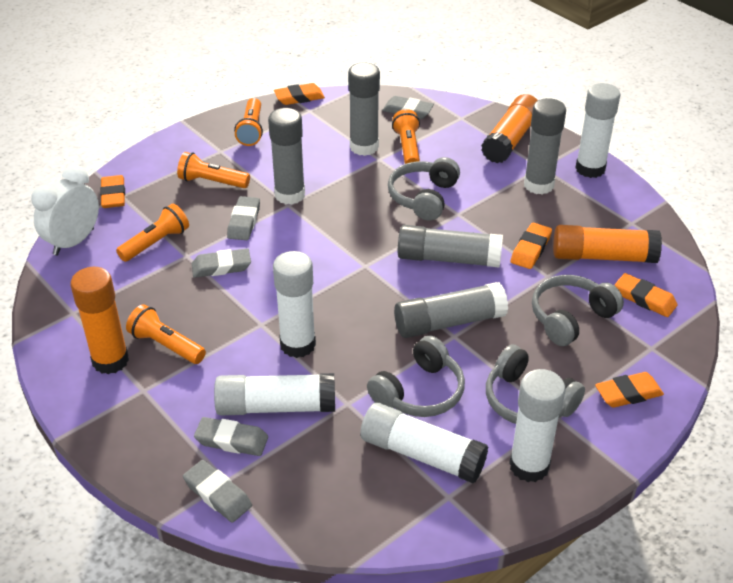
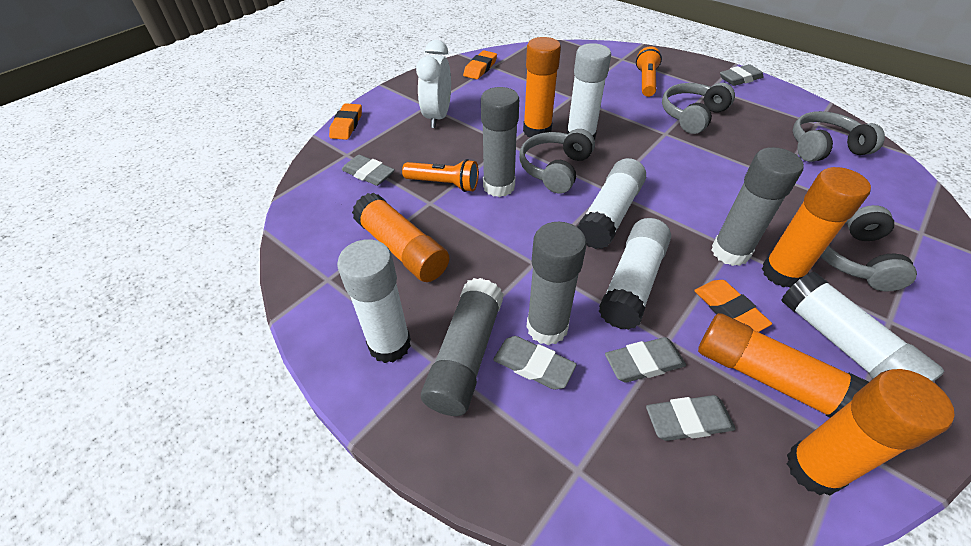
grey glue stick: 5 -> 4
orange eraser: 5 -> 3
orange flashlight: 5 -> 2
orange glue stick: 3 -> 5

